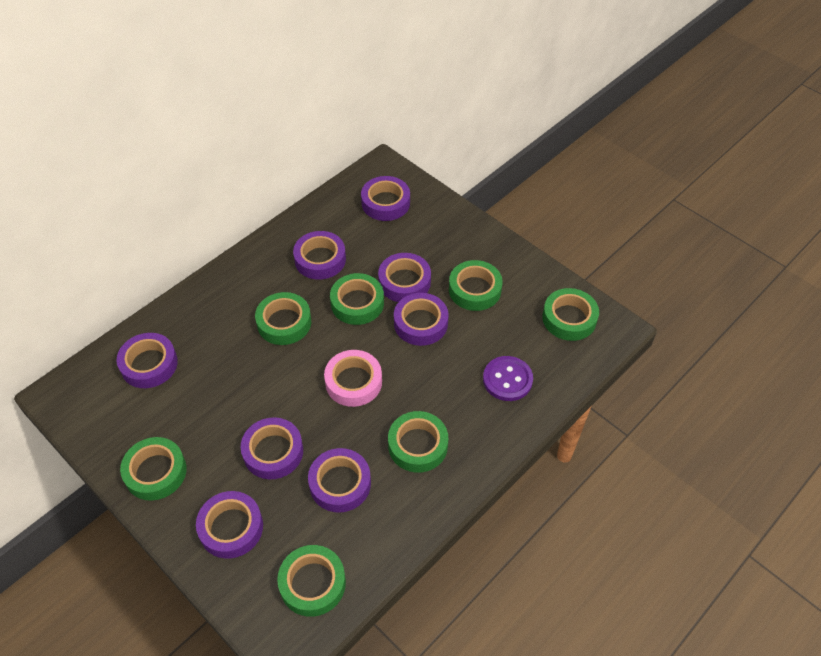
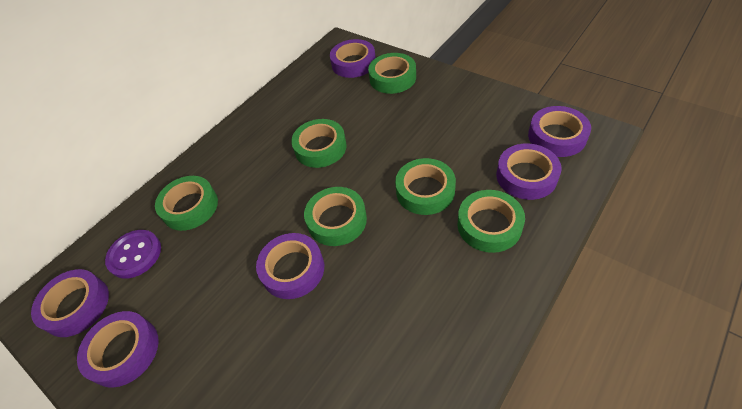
green tape: 7 -> 6
pink tape: 1 -> 0
purple tape: 8 -> 6

